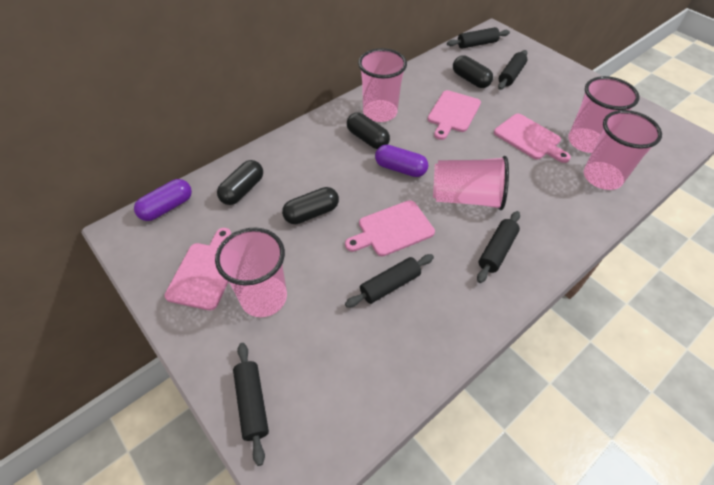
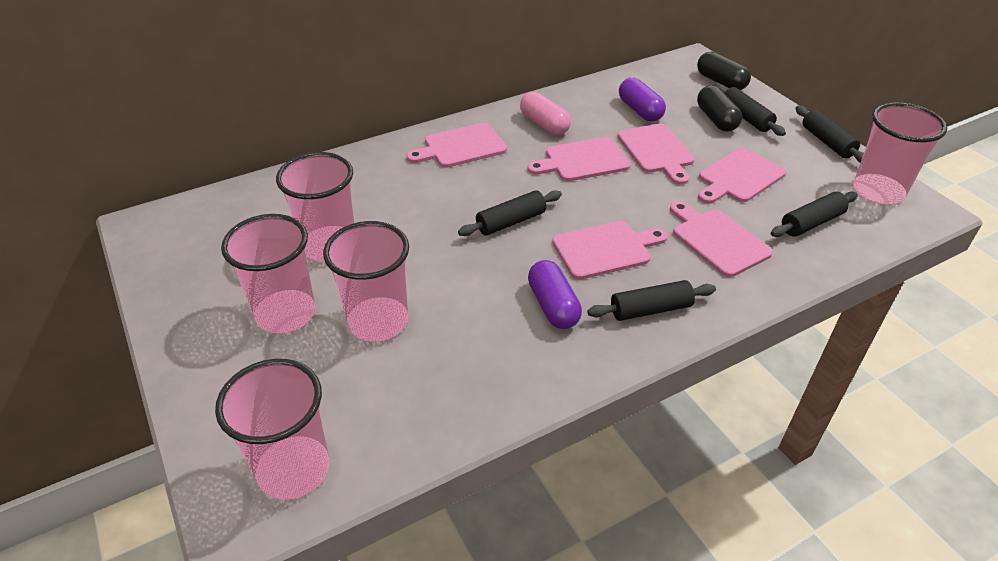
black capsule: 4 -> 2
pink capsule: 0 -> 1
pink cutting board: 4 -> 6

